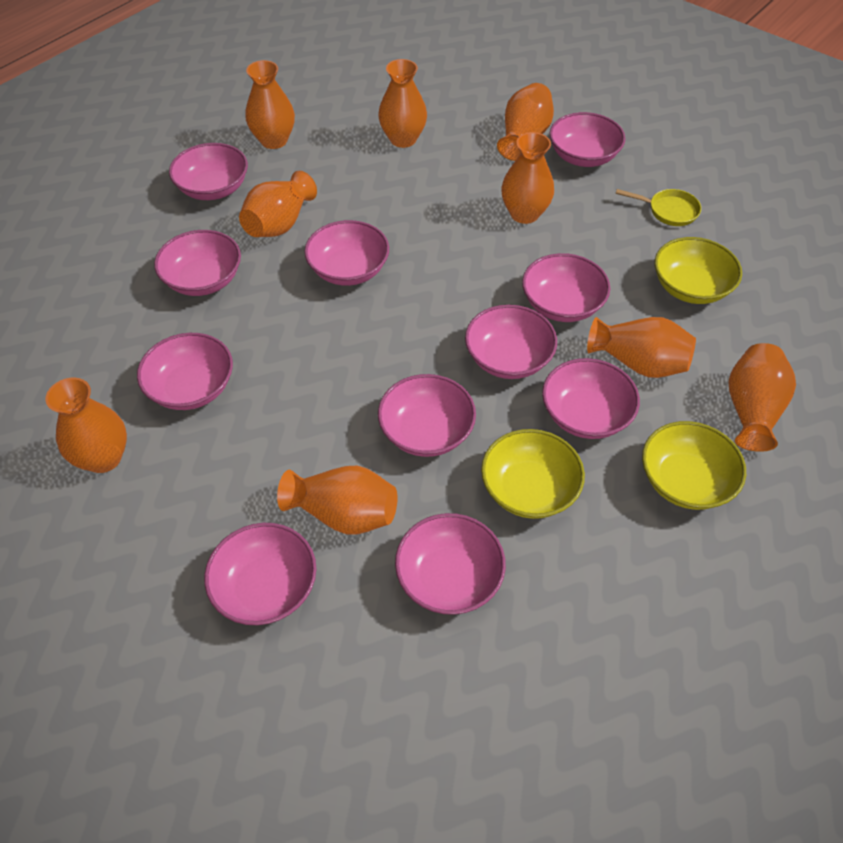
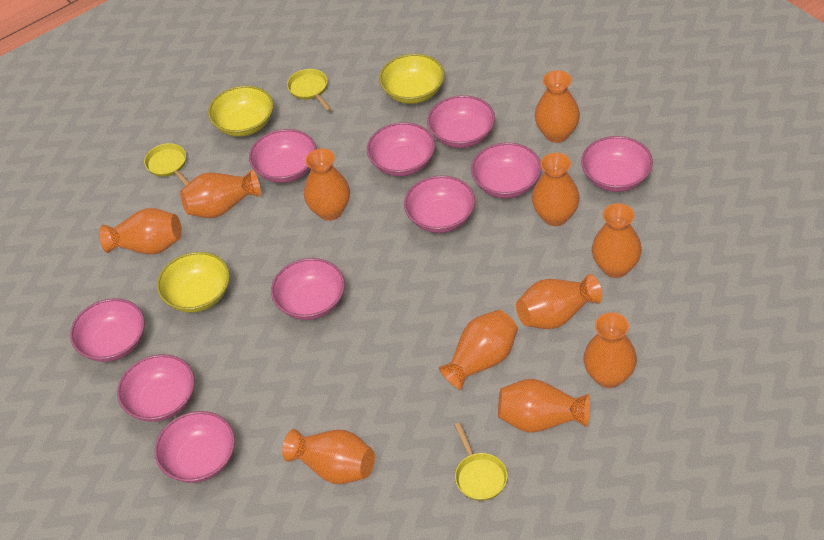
orange vase: 9 -> 11
pink bowl: 11 -> 10
yellow pan: 1 -> 3

